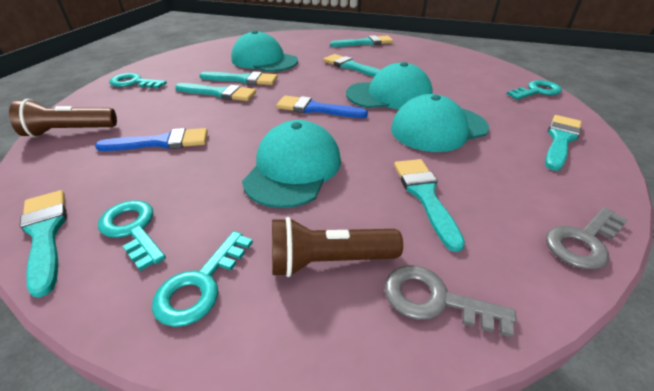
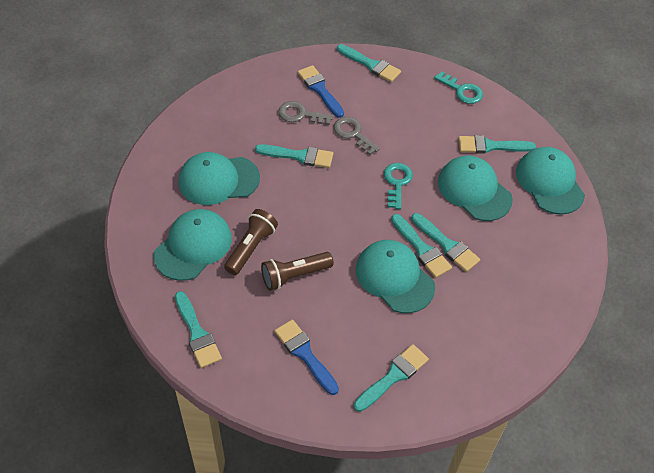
turquoise cap: 4 -> 5
turquoise key: 4 -> 2

